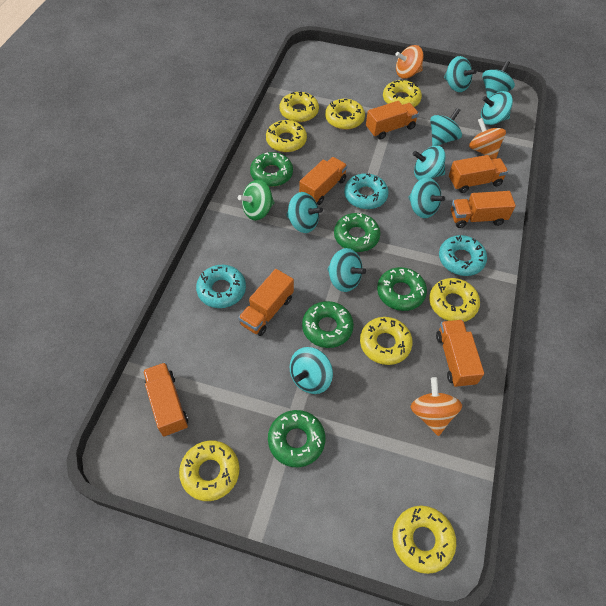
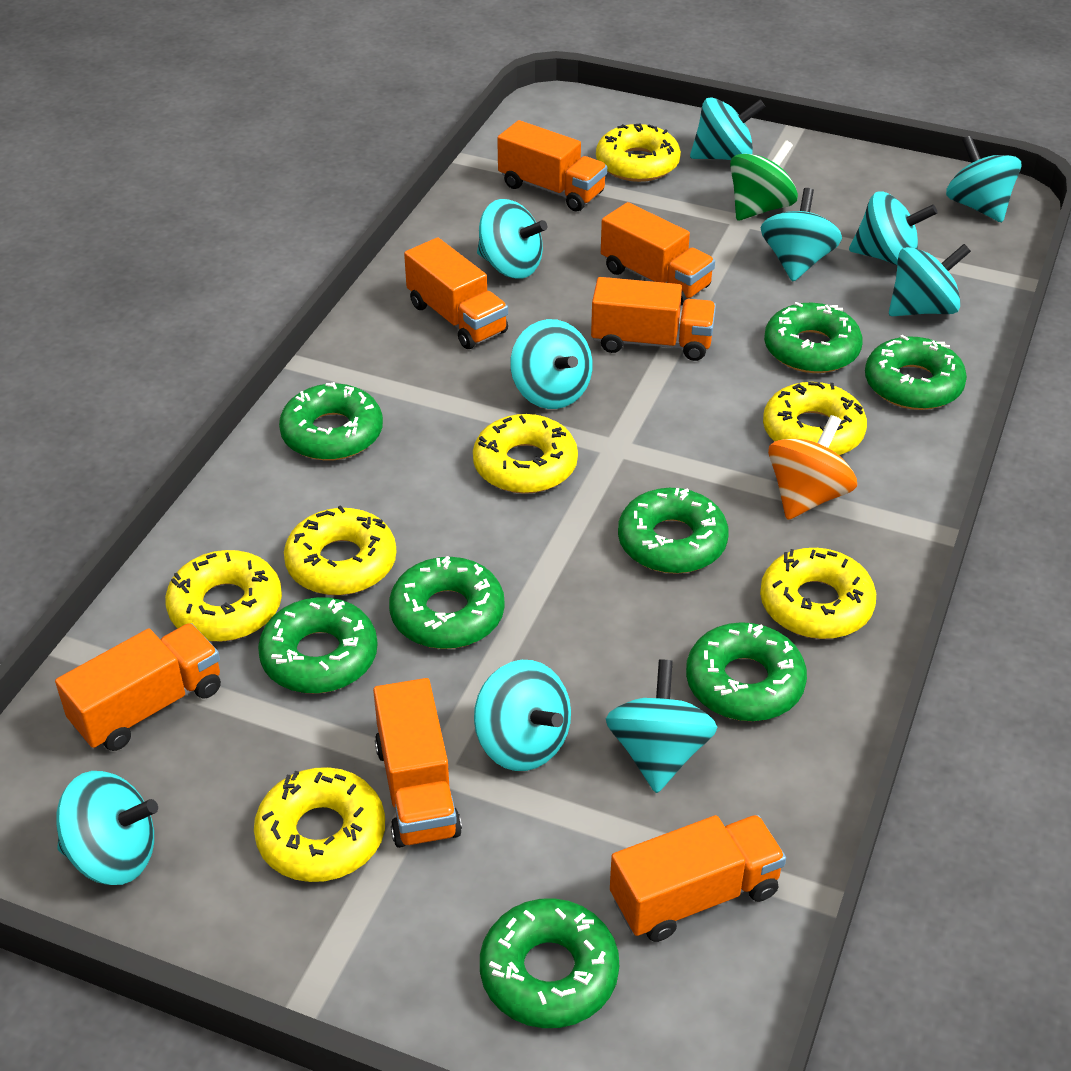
green donut: 5 -> 8
orange spinning top: 3 -> 1
turquoise donut: 3 -> 0
turquoise spinning top: 9 -> 10
yellow donut: 8 -> 7

